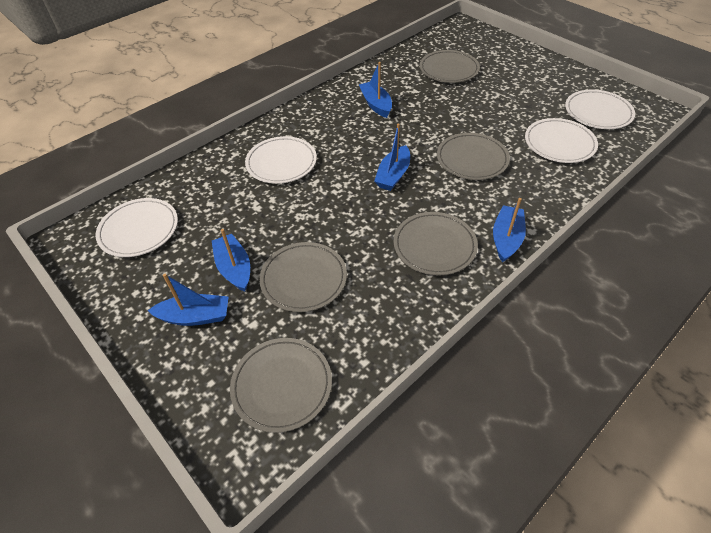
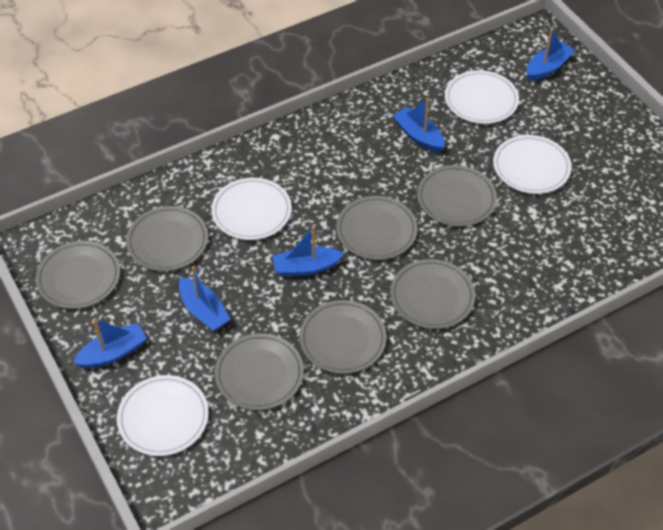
grey plate: 5 -> 7

